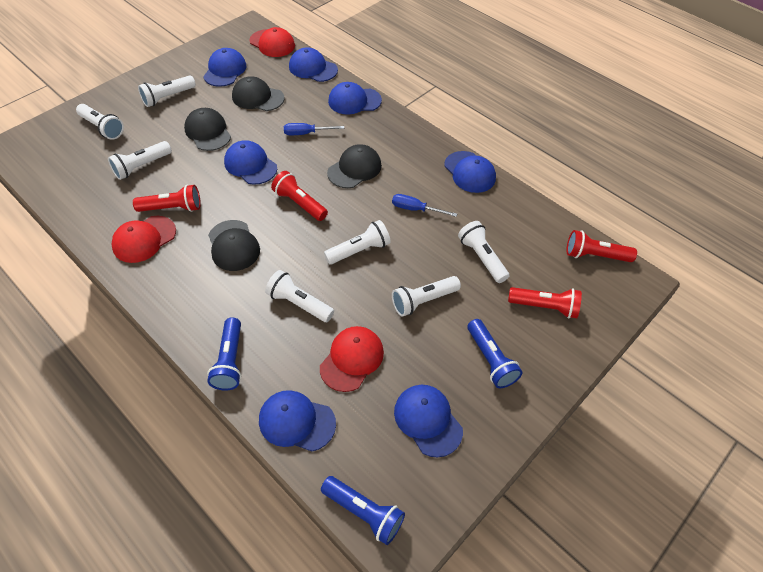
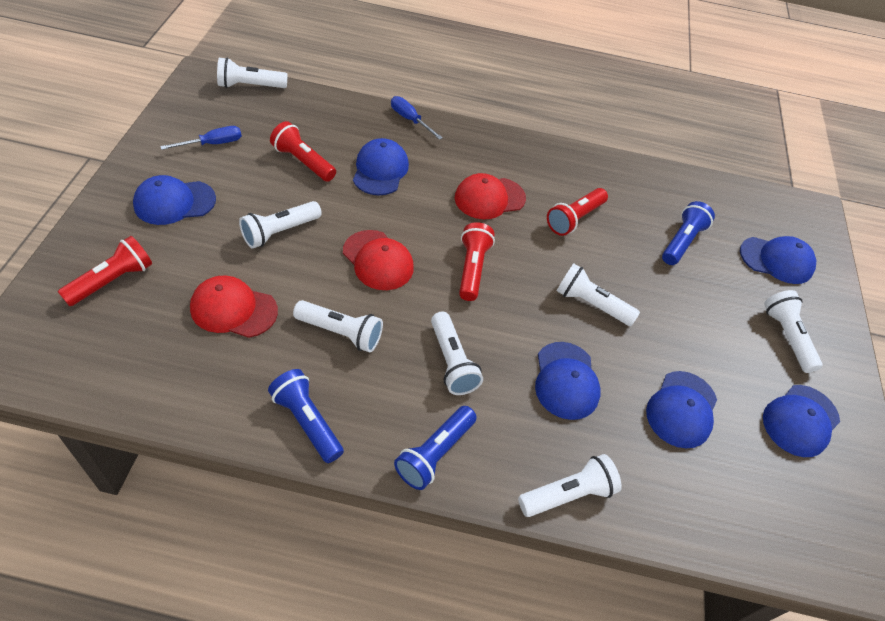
black cap: 4 -> 0
blue cap: 7 -> 6

